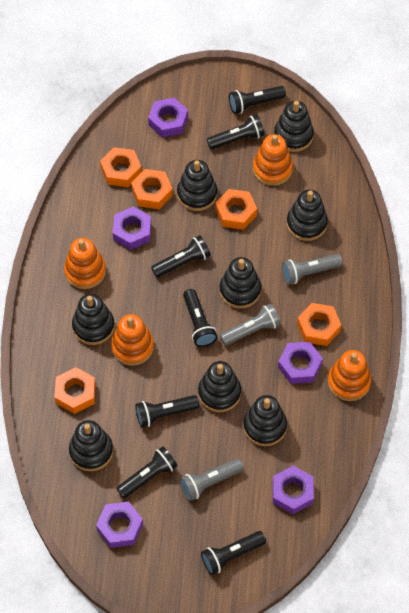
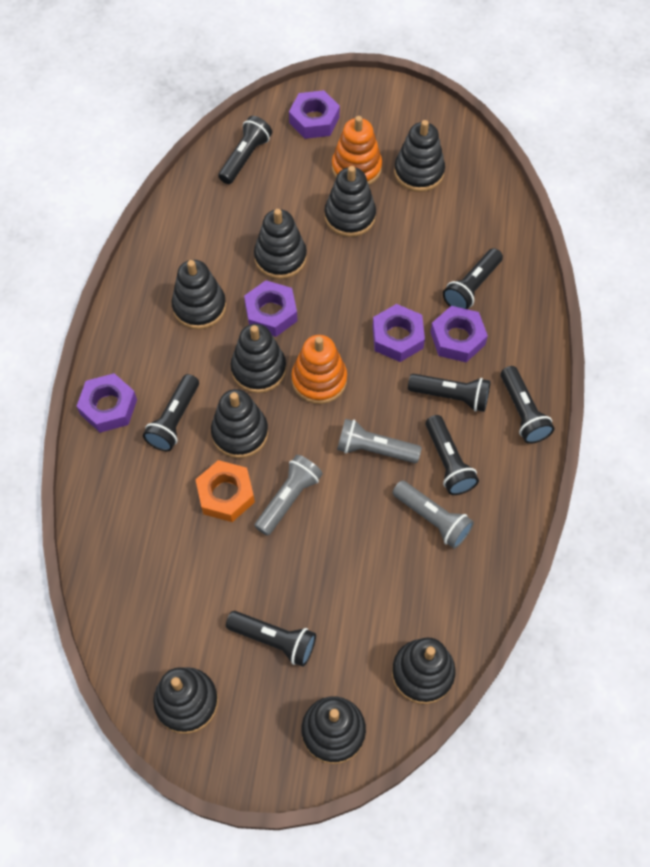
black stacking toy: 8 -> 9
orange nut: 5 -> 1
orange stacking toy: 4 -> 2

